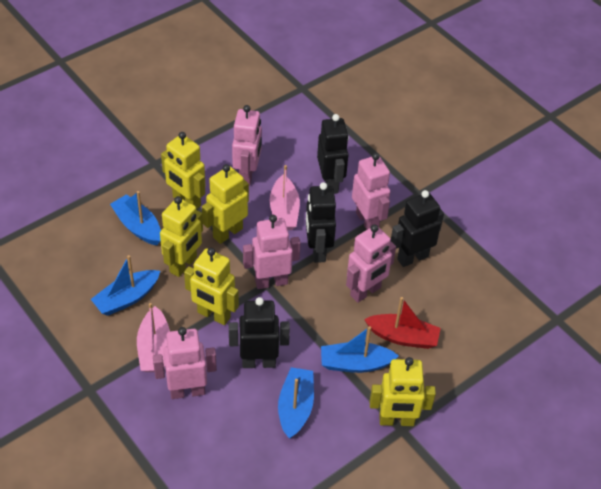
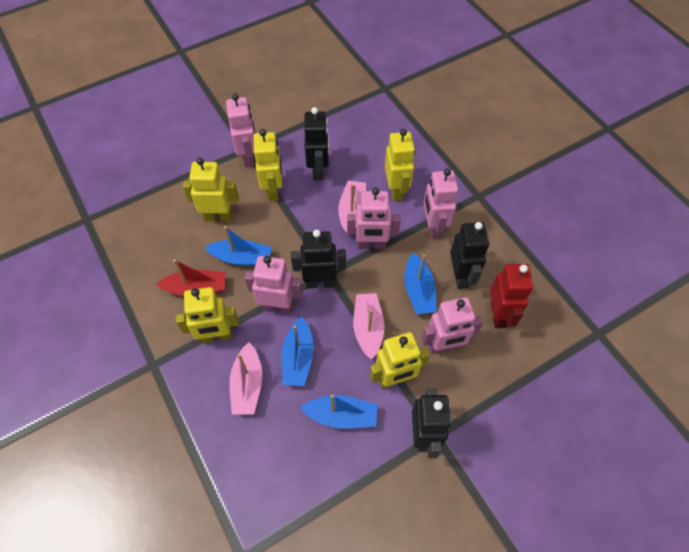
pink boat: 2 -> 3
red robot: 0 -> 1

